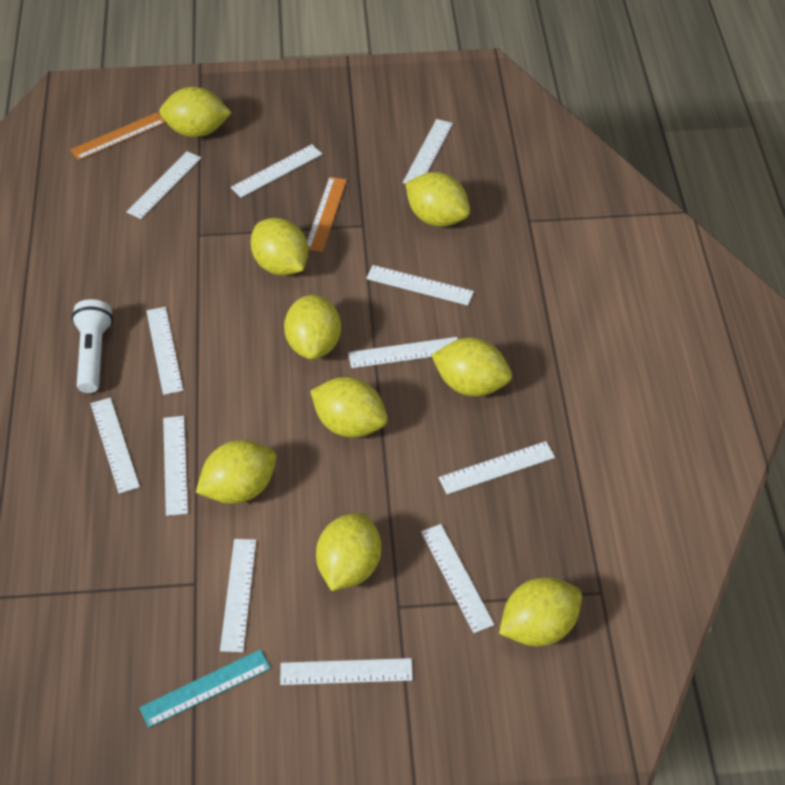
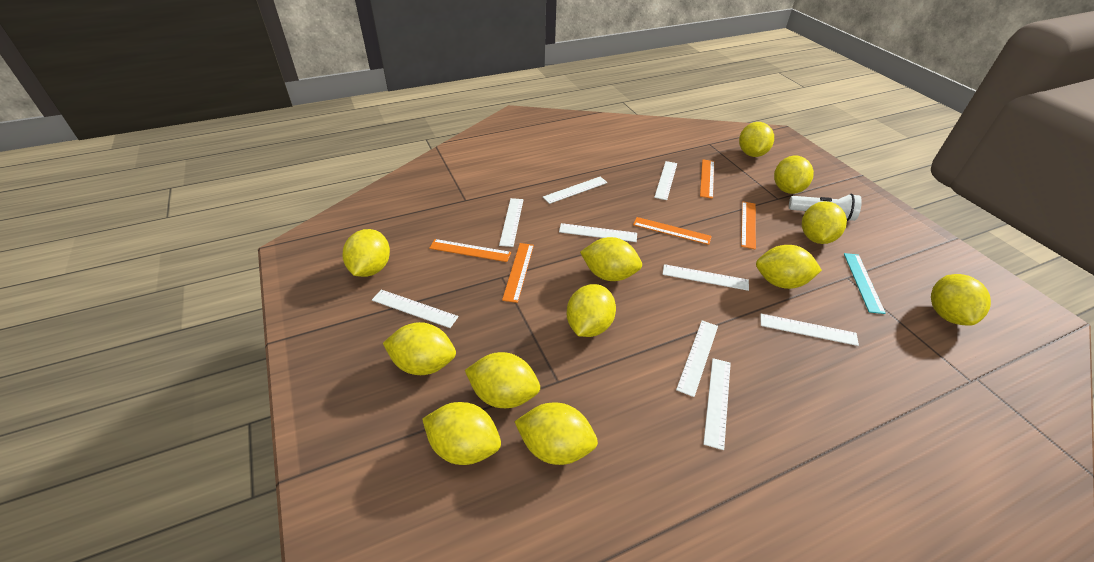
orange ruler: 2 -> 5
white ruler: 12 -> 9
yellow lemon: 9 -> 12

